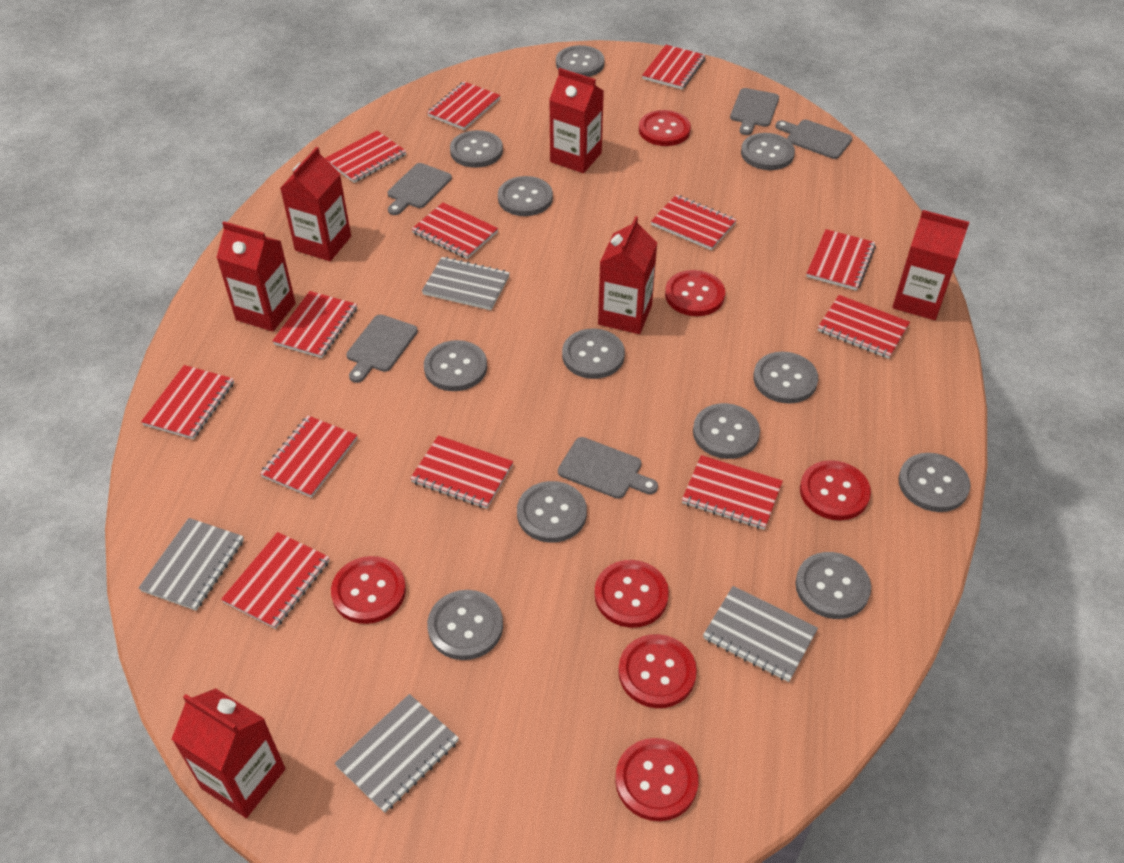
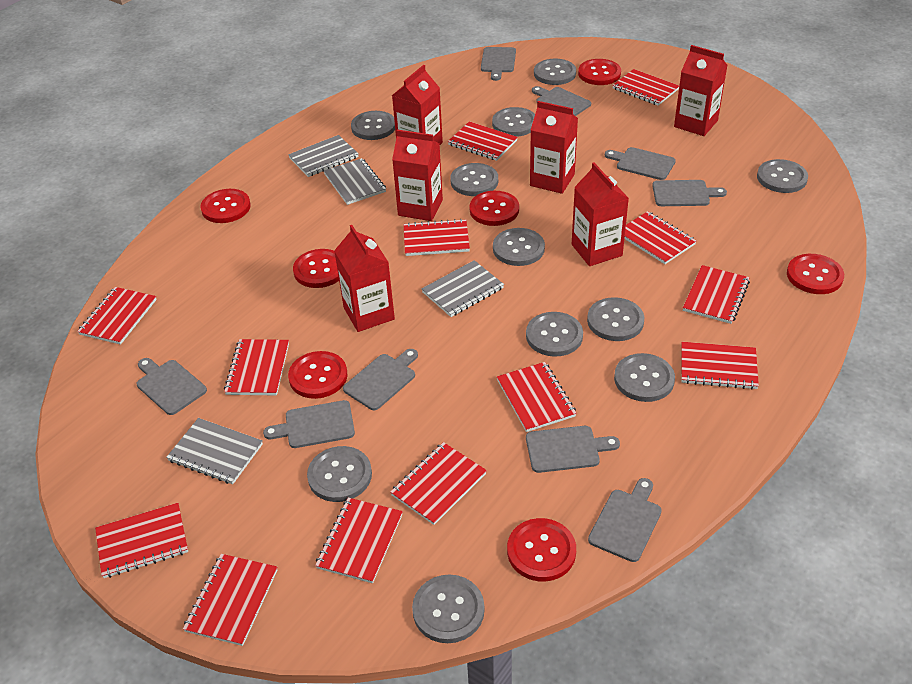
grey button: 12 -> 11
grey cutting board: 5 -> 9

